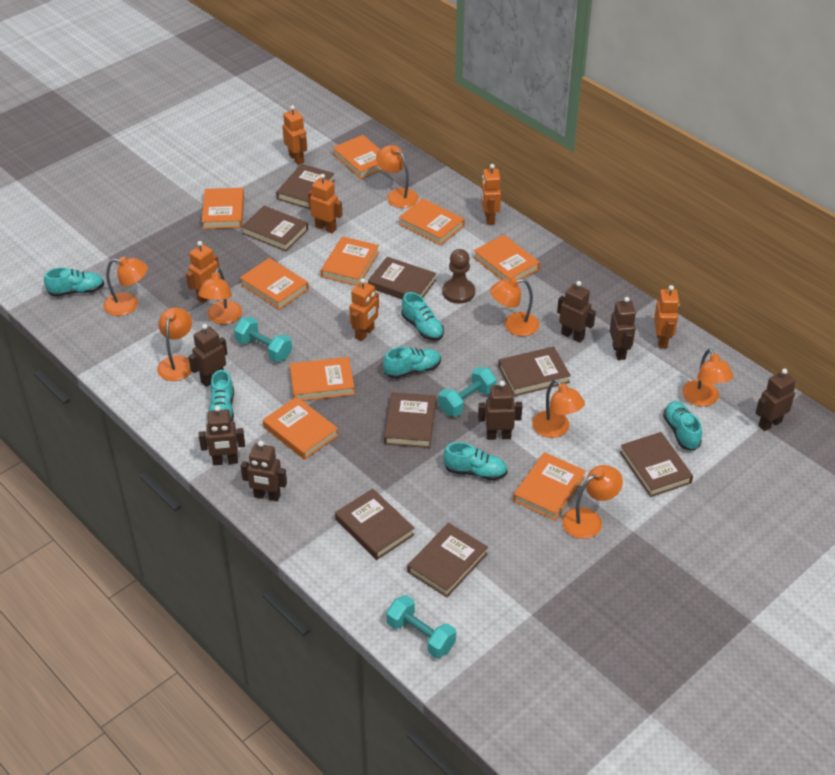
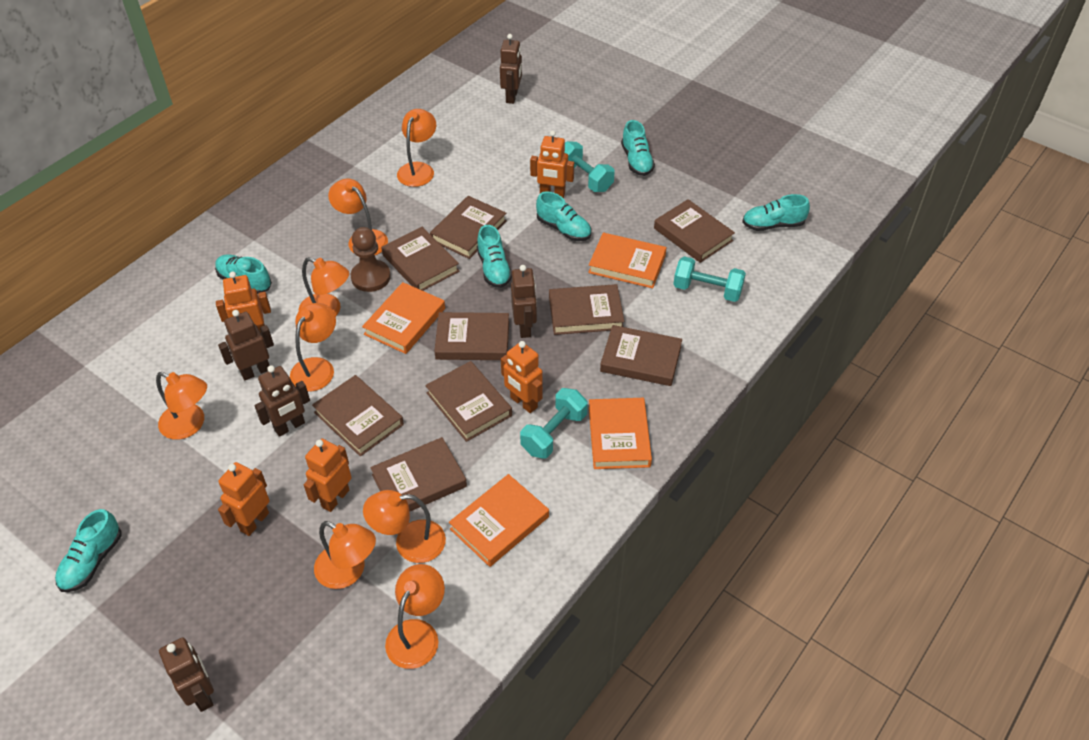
brown book: 8 -> 9
brown robot: 7 -> 5
orange book: 9 -> 4
orange robot: 6 -> 5

